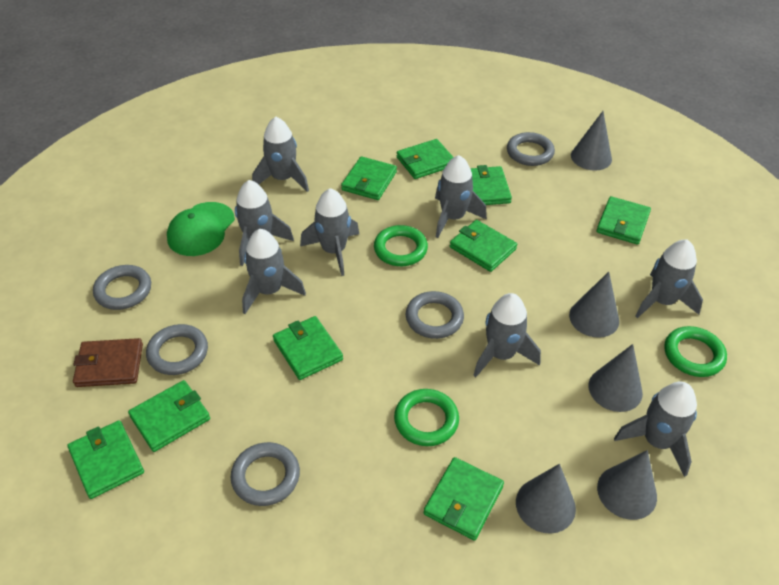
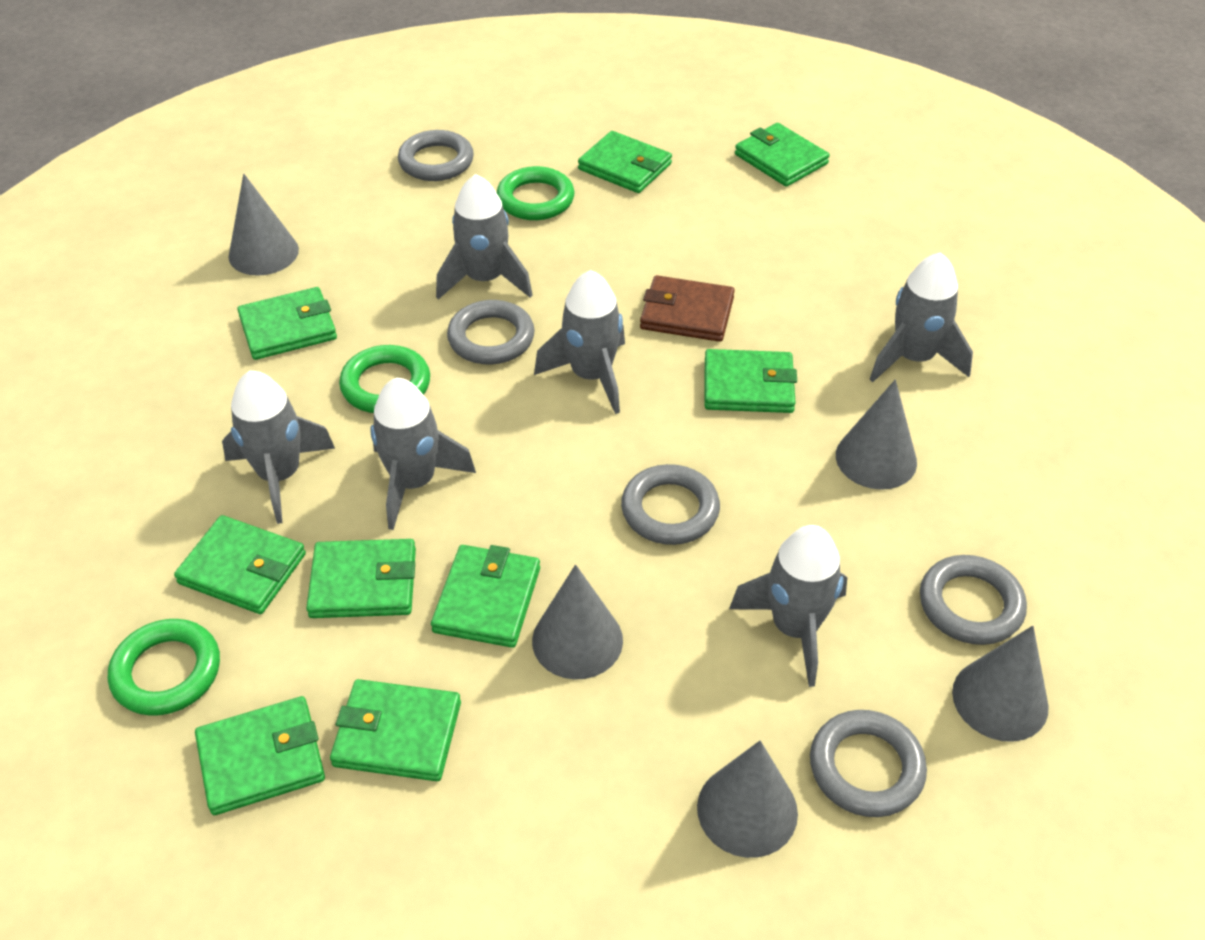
green cap: 1 -> 0
grey rocket: 8 -> 6

